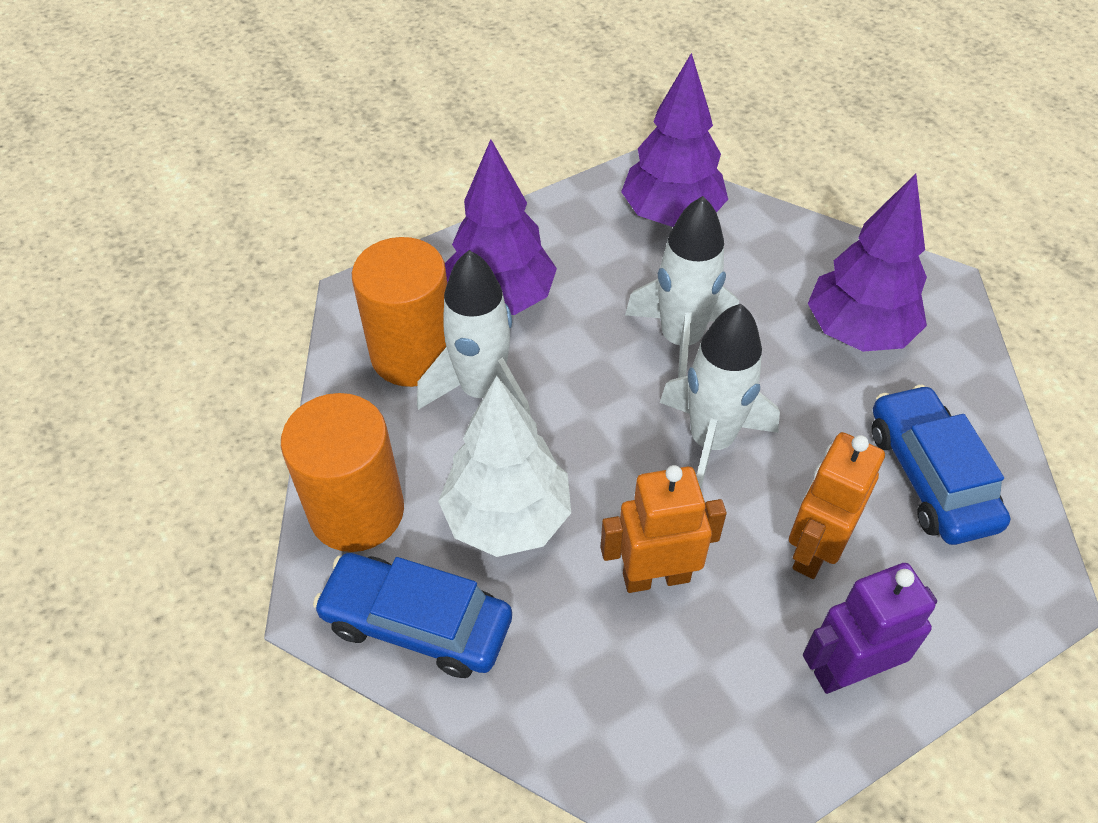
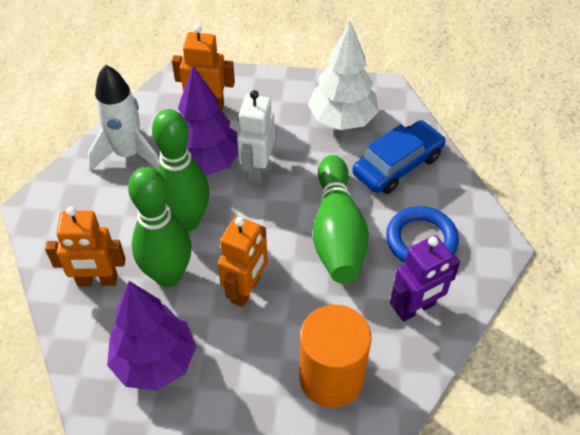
blue car: 2 -> 1
blue ring: 0 -> 1
green bowling pin: 0 -> 3
orange cylinder: 2 -> 1
orange robot: 2 -> 3
purple tree: 3 -> 2
white robot: 0 -> 1
white rocket: 3 -> 1

